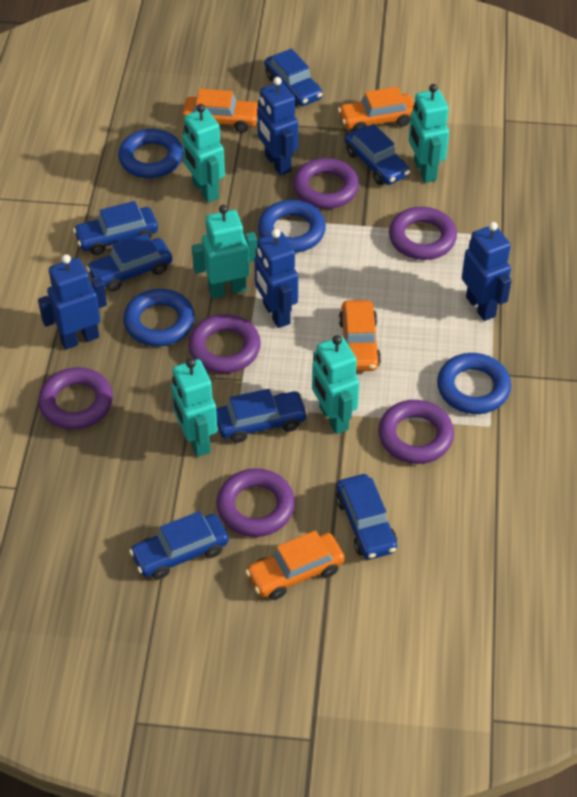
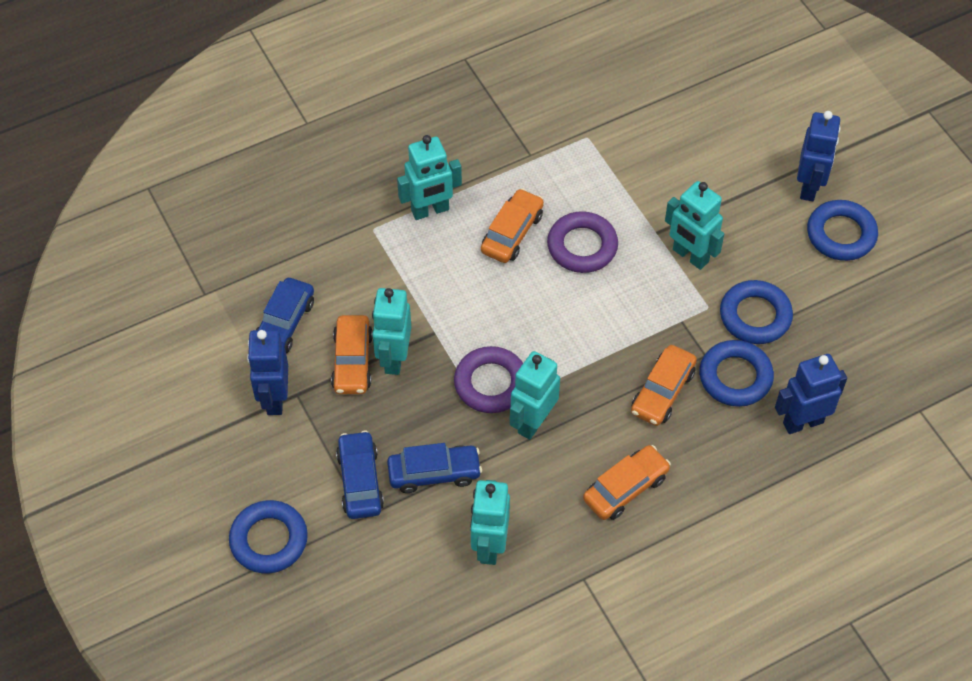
blue car: 7 -> 3
blue robot: 4 -> 3
purple ring: 6 -> 2

